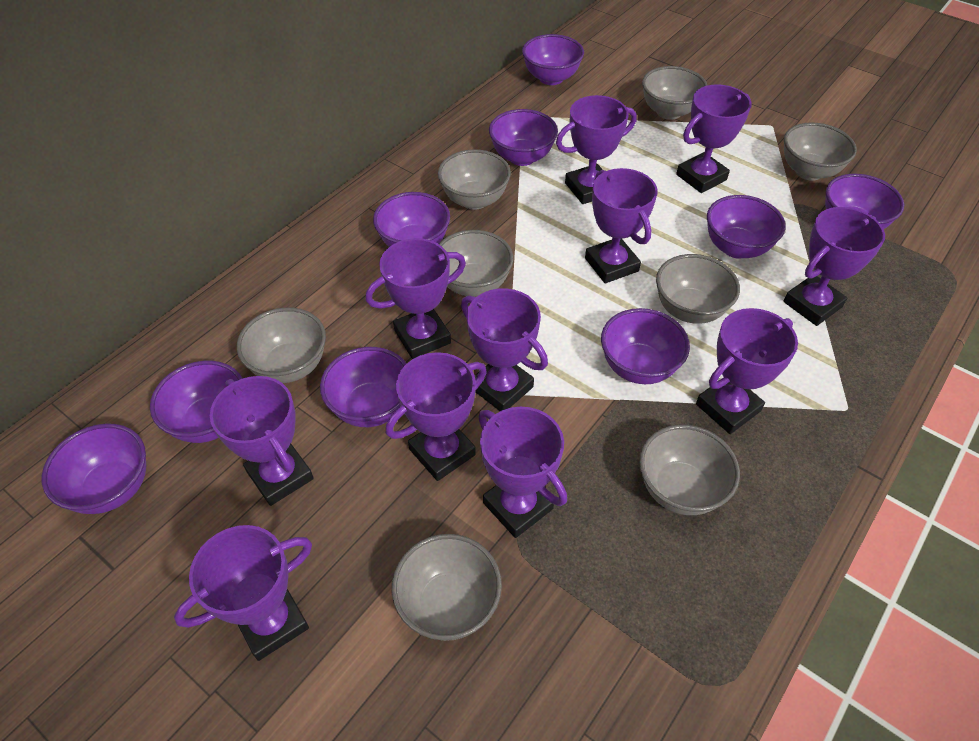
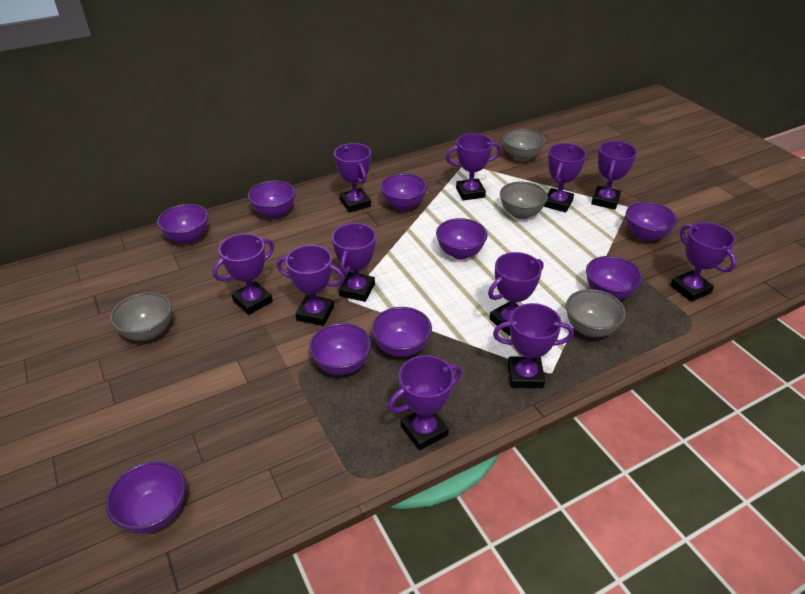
grey bowl: 8 -> 4

